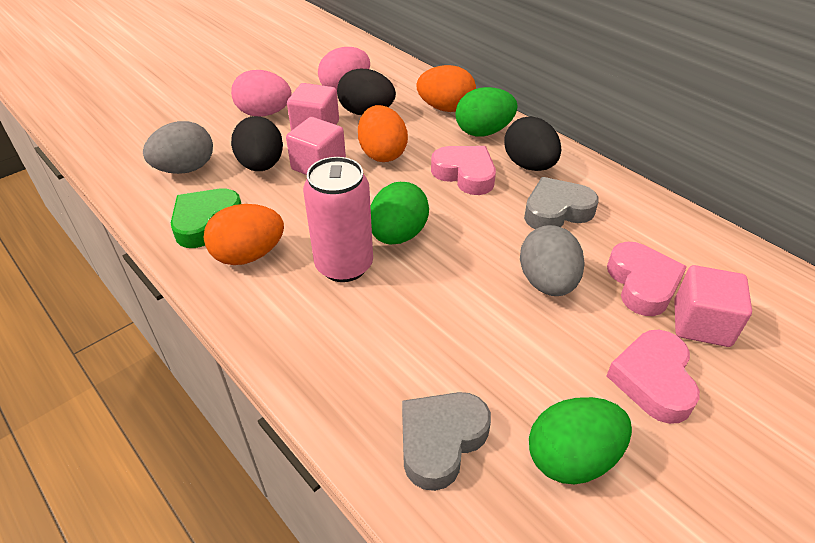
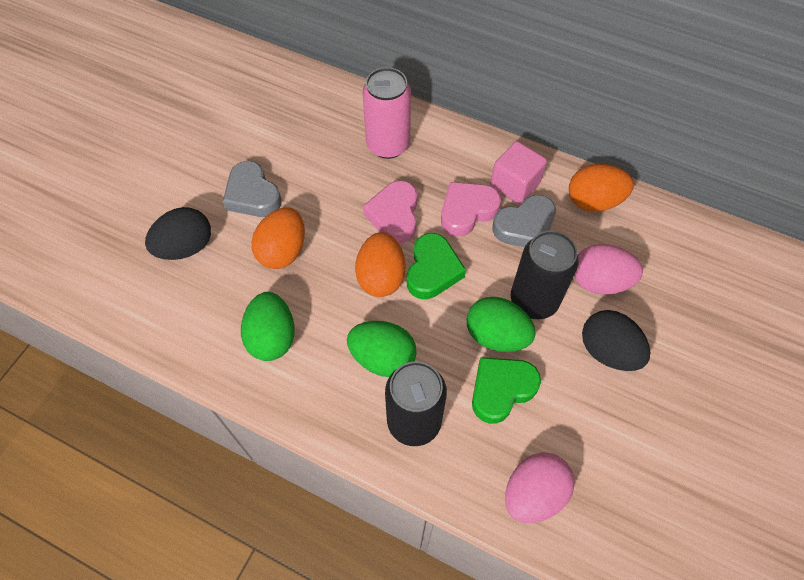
black can: 0 -> 2
black egg: 3 -> 2
green heart: 1 -> 2
grey egg: 2 -> 0
pink cube: 3 -> 1
pink heart: 3 -> 2

